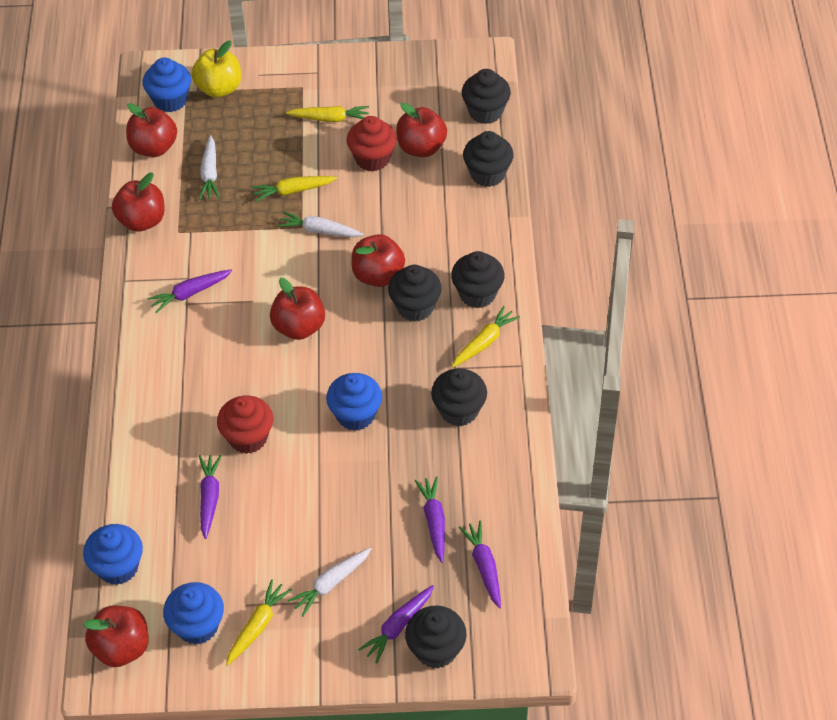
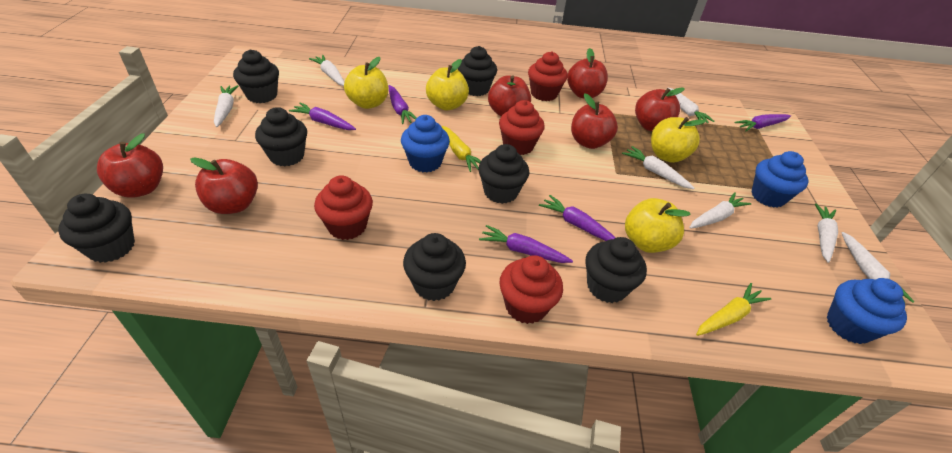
black cupcake: 6 -> 7
blue cupcake: 4 -> 3
red cupcake: 2 -> 4
white carrot: 3 -> 7
yellow apple: 1 -> 4
yellow carrot: 4 -> 2

